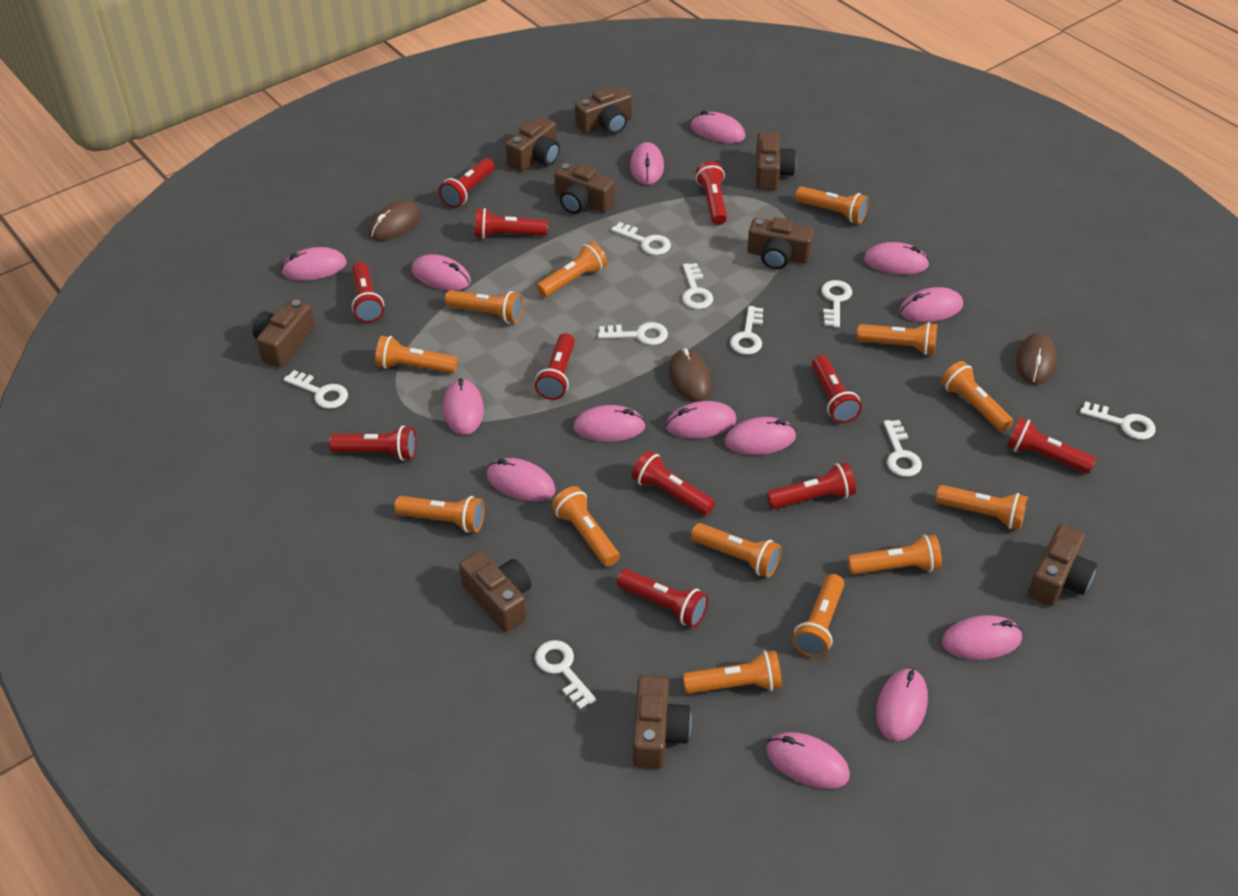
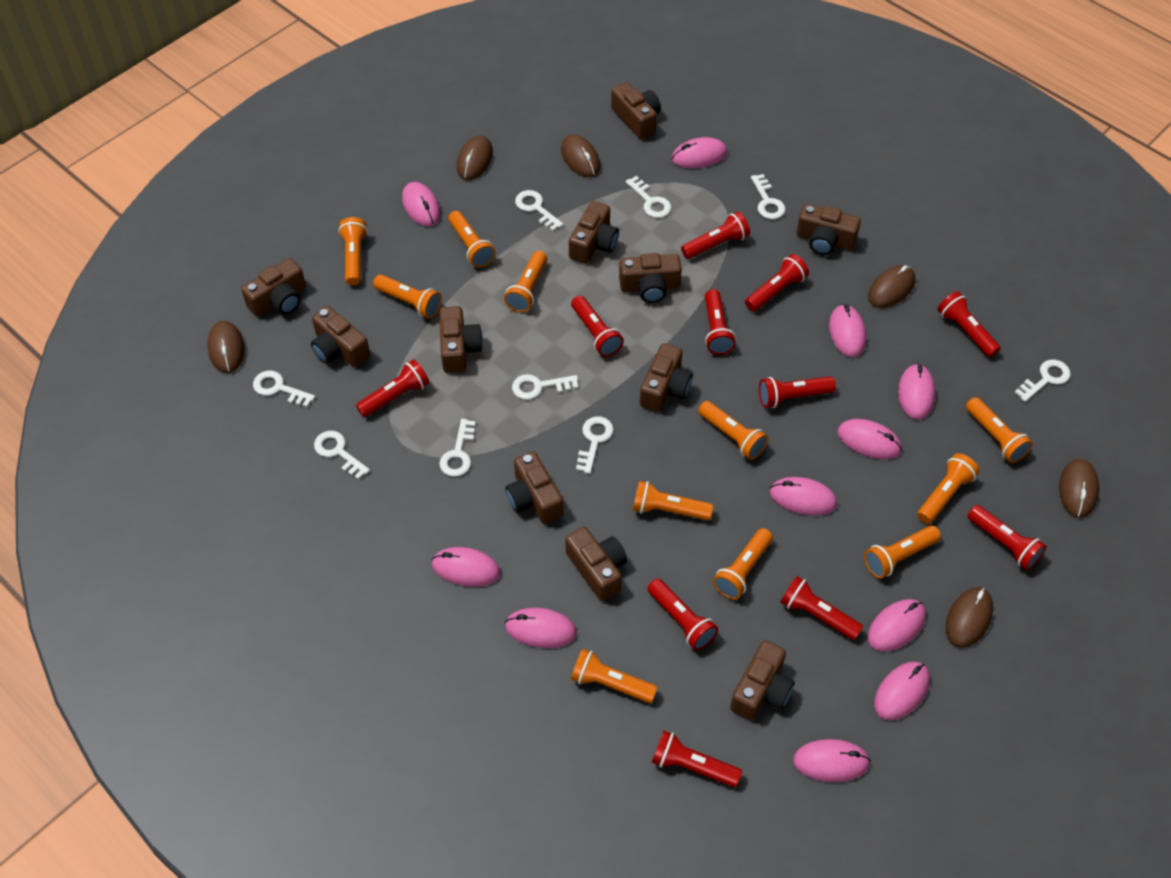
brown camera: 9 -> 11
brown mouse: 3 -> 6
orange flashlight: 13 -> 11
pink mouse: 14 -> 11

